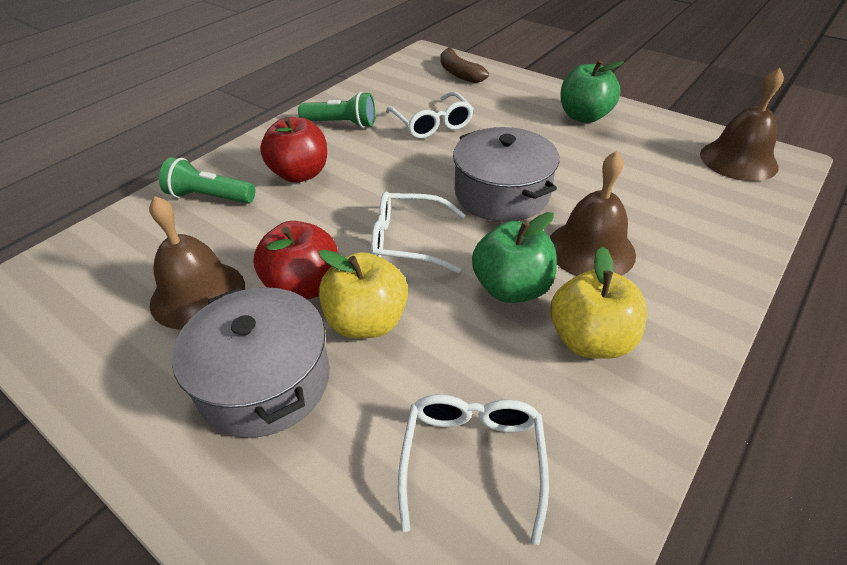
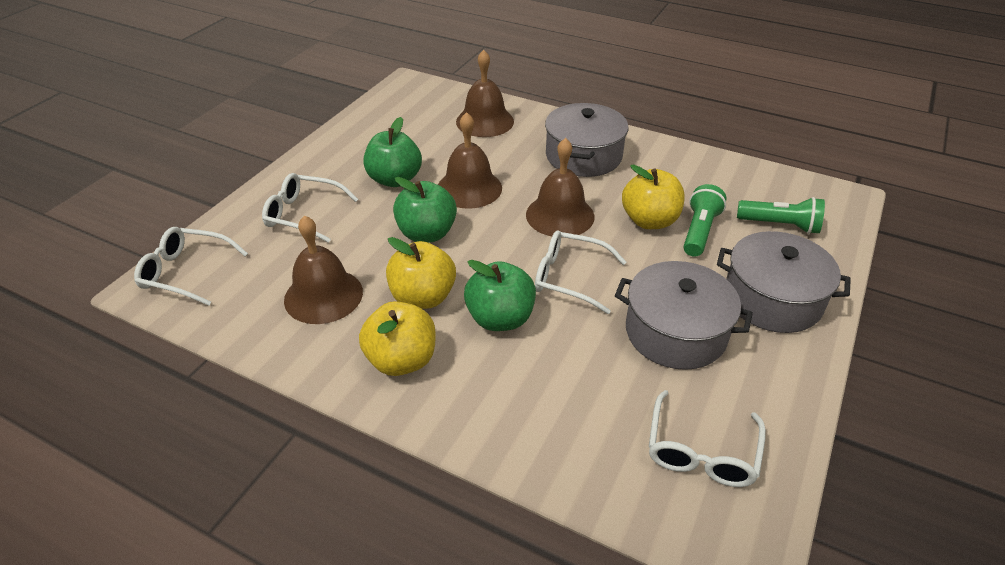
brown banana: 1 -> 0
brown bell: 3 -> 4
green apple: 2 -> 3
grey pot: 2 -> 3
red apple: 2 -> 0
white glasses: 3 -> 4
yellow apple: 2 -> 3

